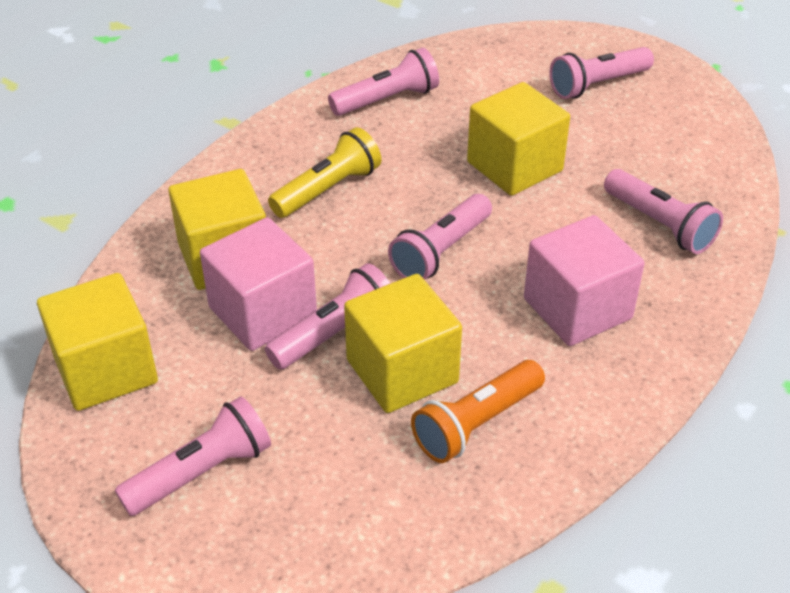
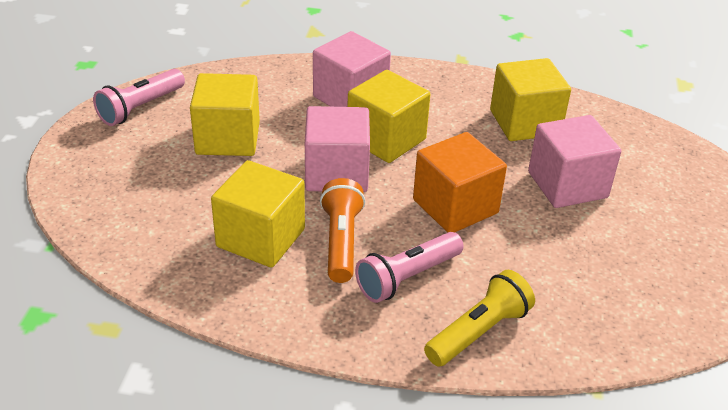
orange cube: 0 -> 1
pink cube: 2 -> 3
pink flashlight: 6 -> 2

